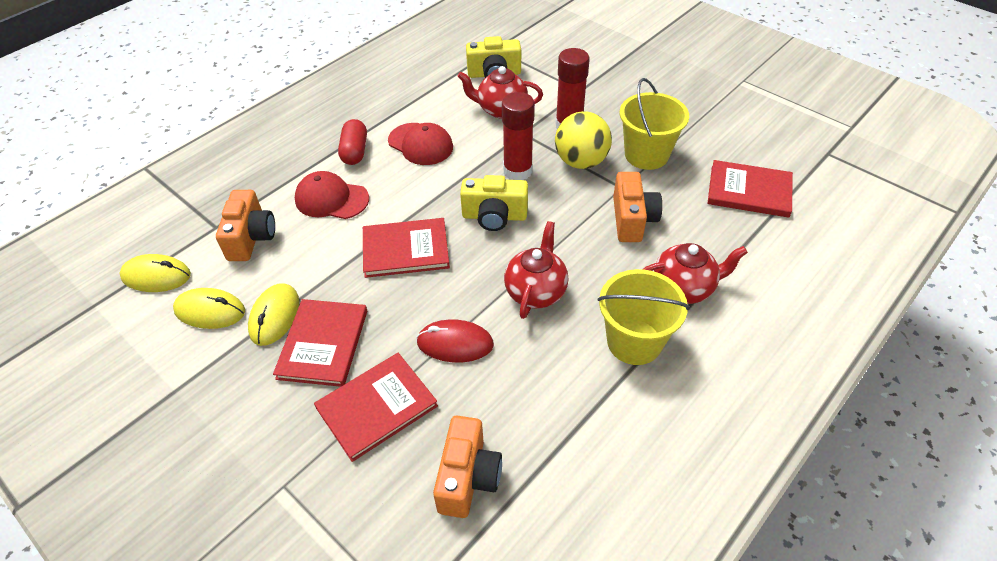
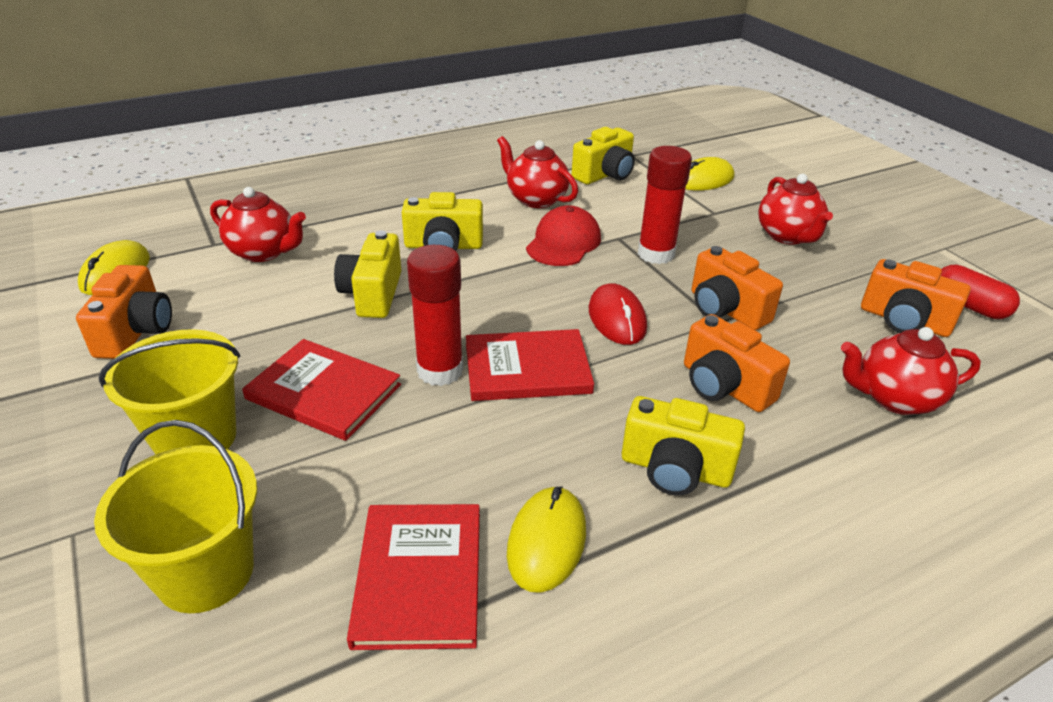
orange camera: 3 -> 4
red book: 4 -> 3
red cap: 2 -> 1
red teapot: 3 -> 4
yellow ball: 1 -> 0
yellow camera: 2 -> 4

